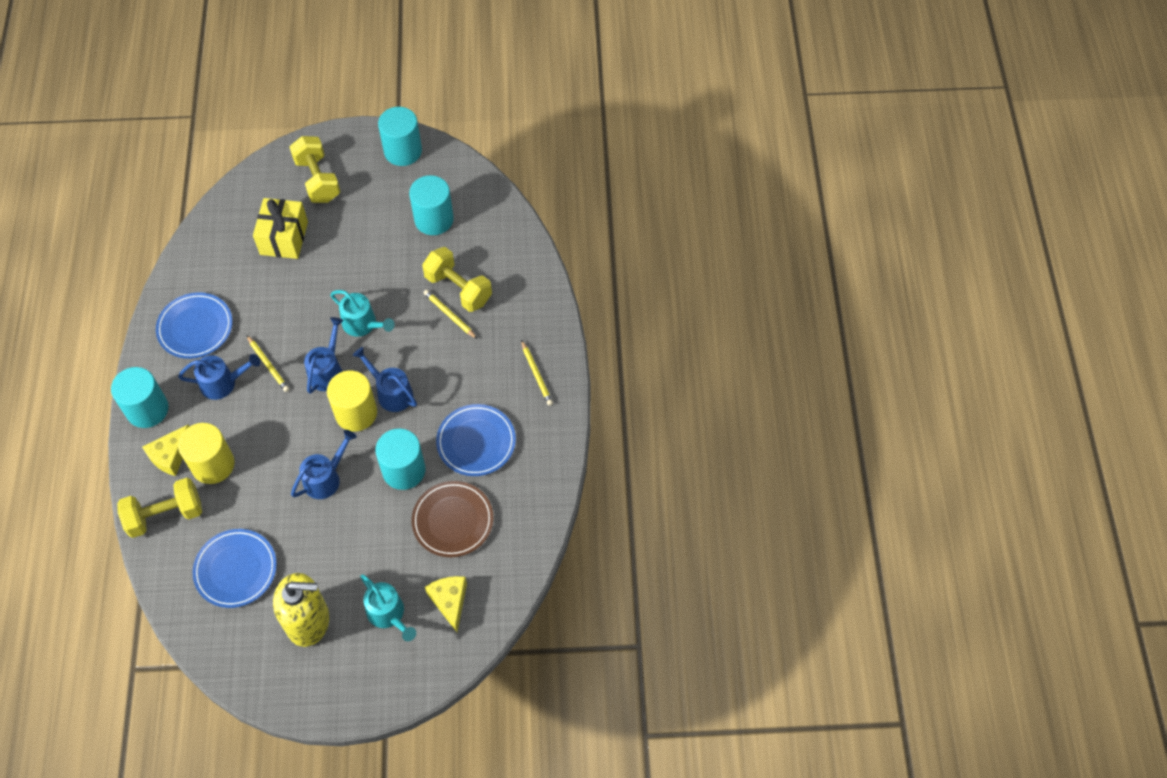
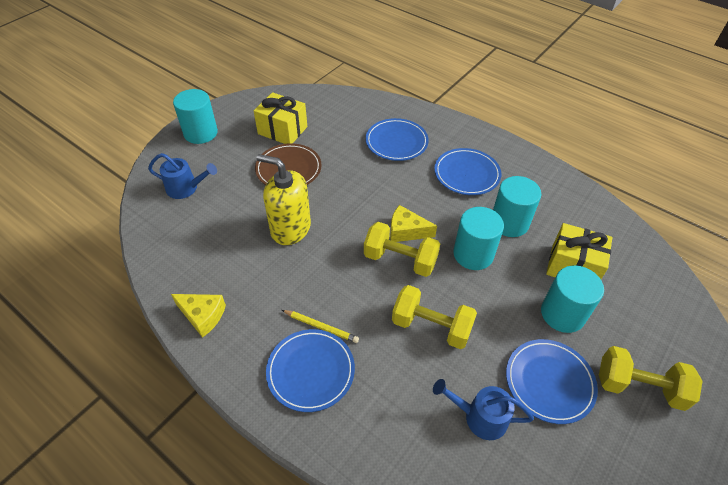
blue plate: 3 -> 4
blue watering can: 4 -> 2
turquoise watering can: 2 -> 0
yellow cylinder: 2 -> 0
yellow gift: 1 -> 2
yellow pencil: 3 -> 1

